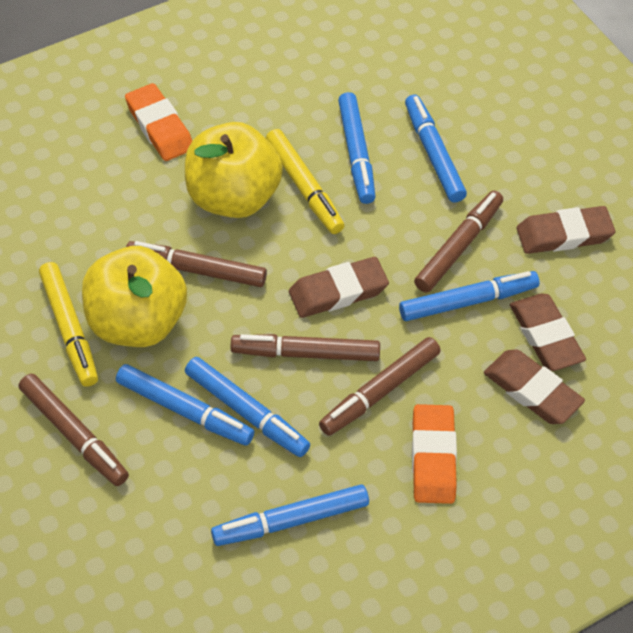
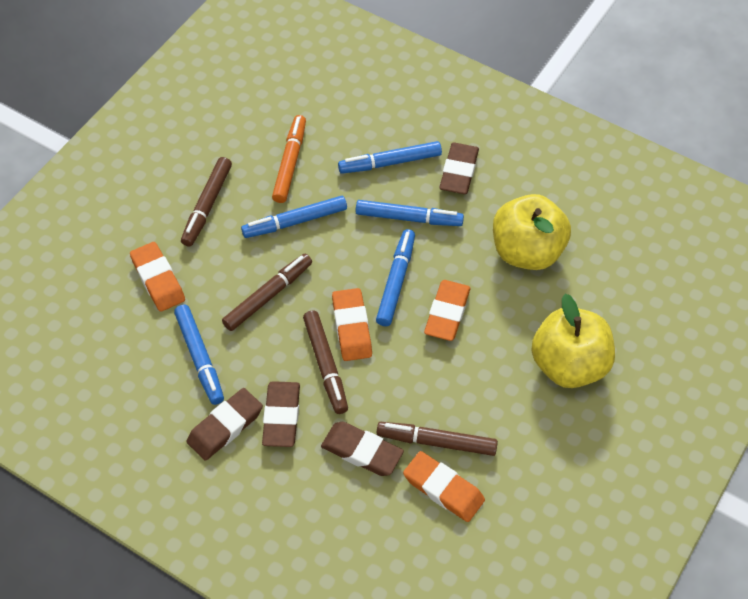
blue marker: 6 -> 5
brown marker: 5 -> 4
orange eraser: 2 -> 4
orange marker: 0 -> 1
yellow marker: 2 -> 0

